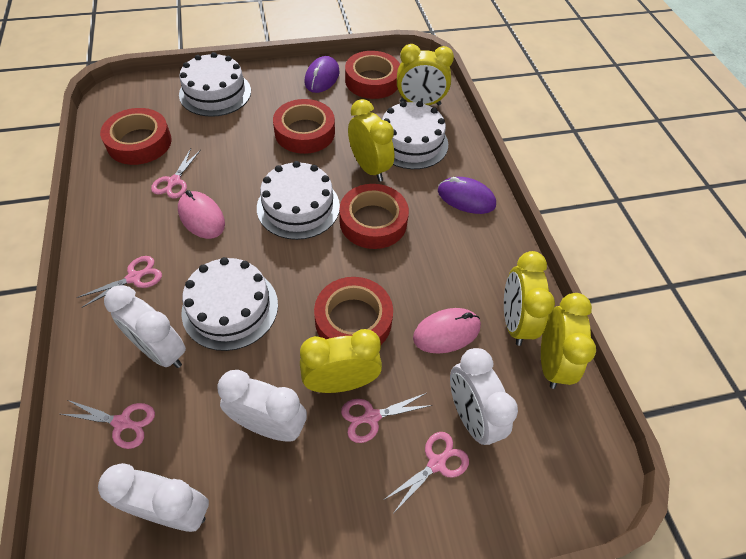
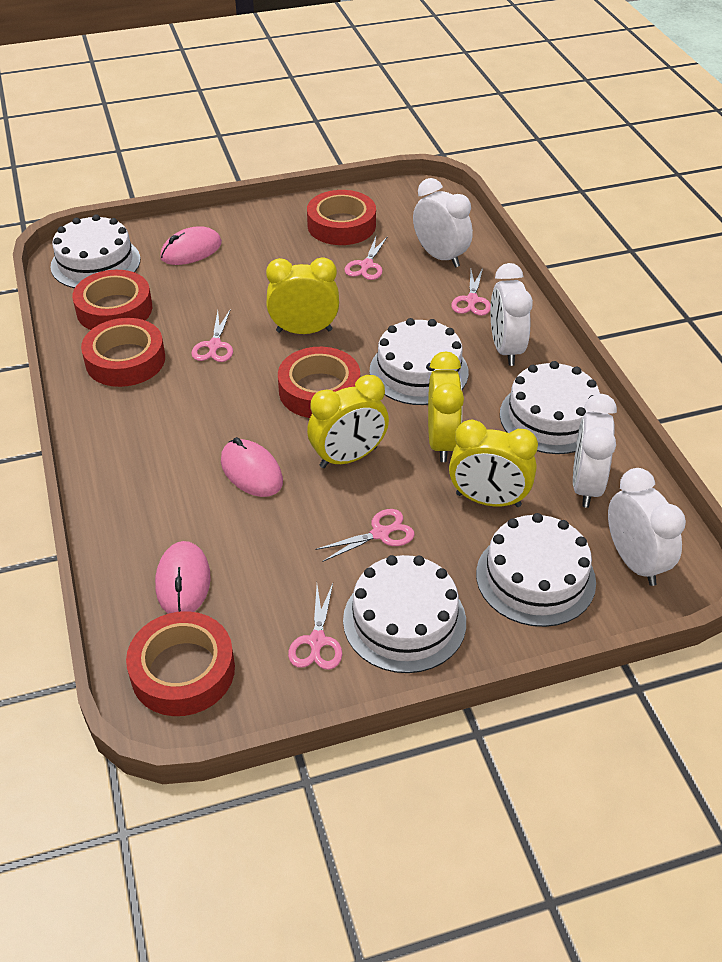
pink mouse: 2 -> 3
purple mouse: 2 -> 0
white cake: 4 -> 5
yellow clock: 5 -> 4

